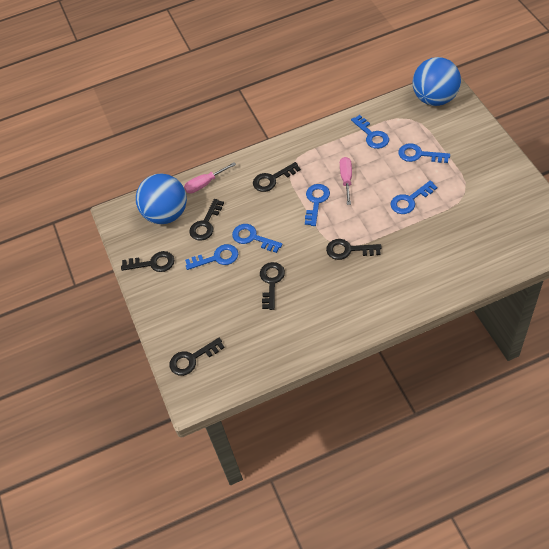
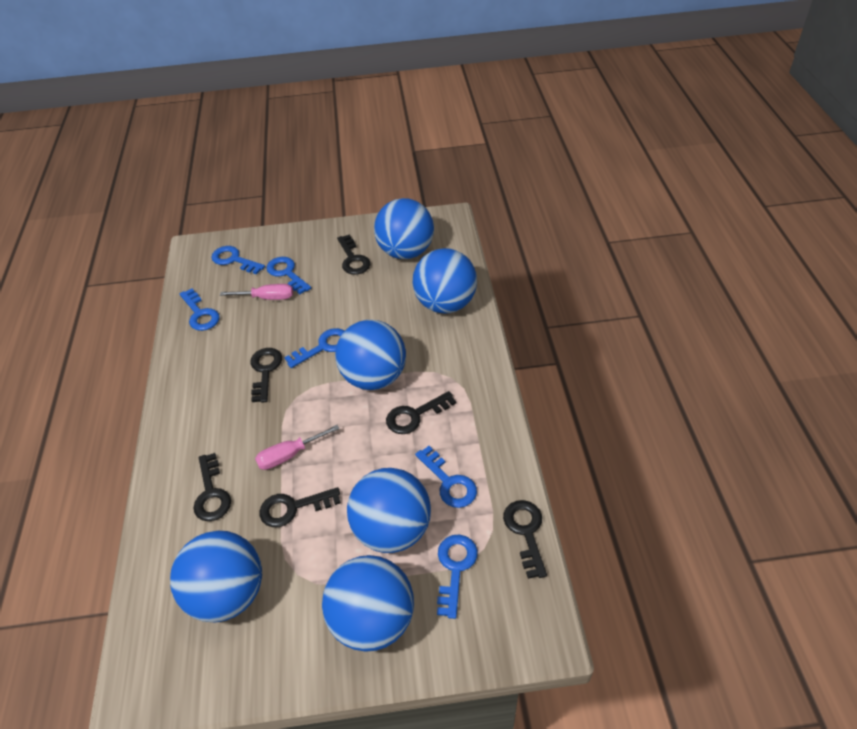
blue ball: 2 -> 6

